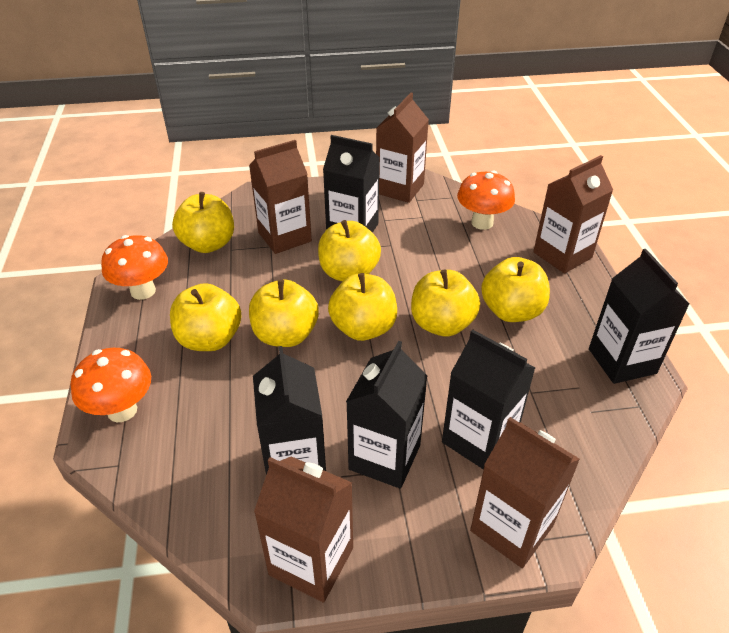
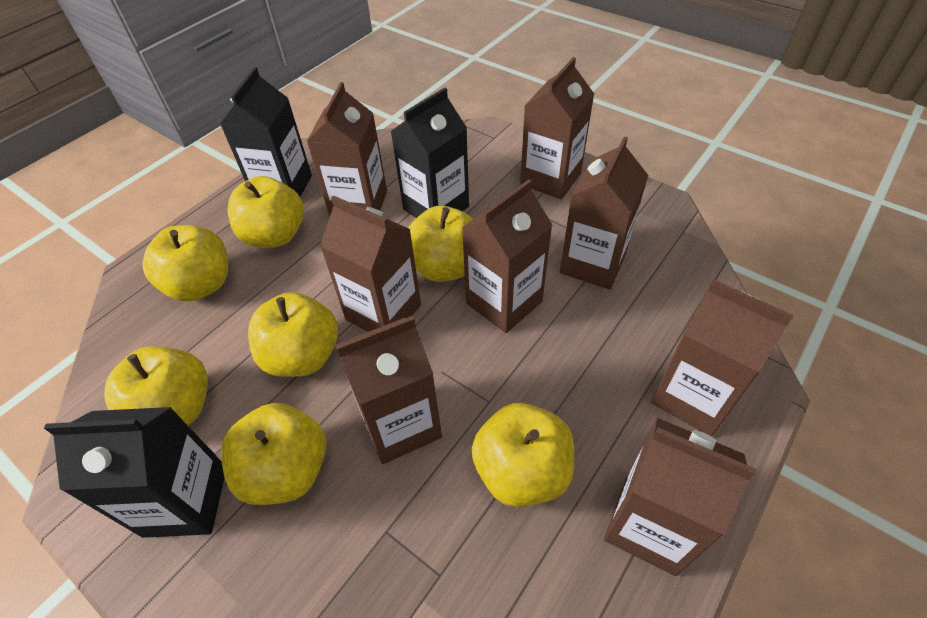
black carton: 5 -> 3
brown carton: 5 -> 8
orange mushroom: 3 -> 0

